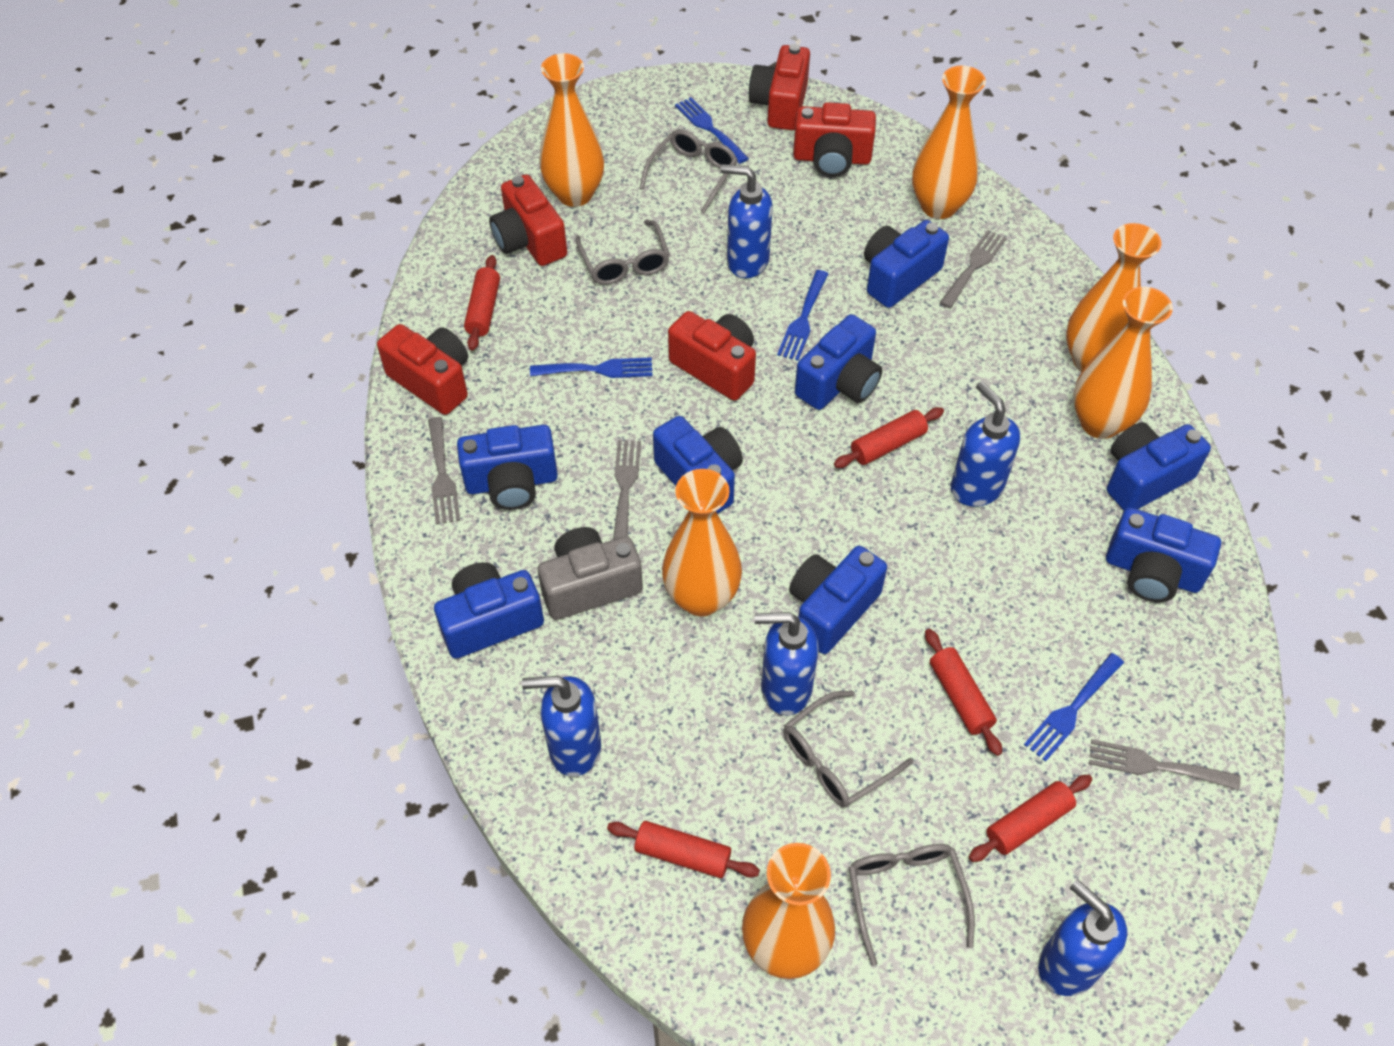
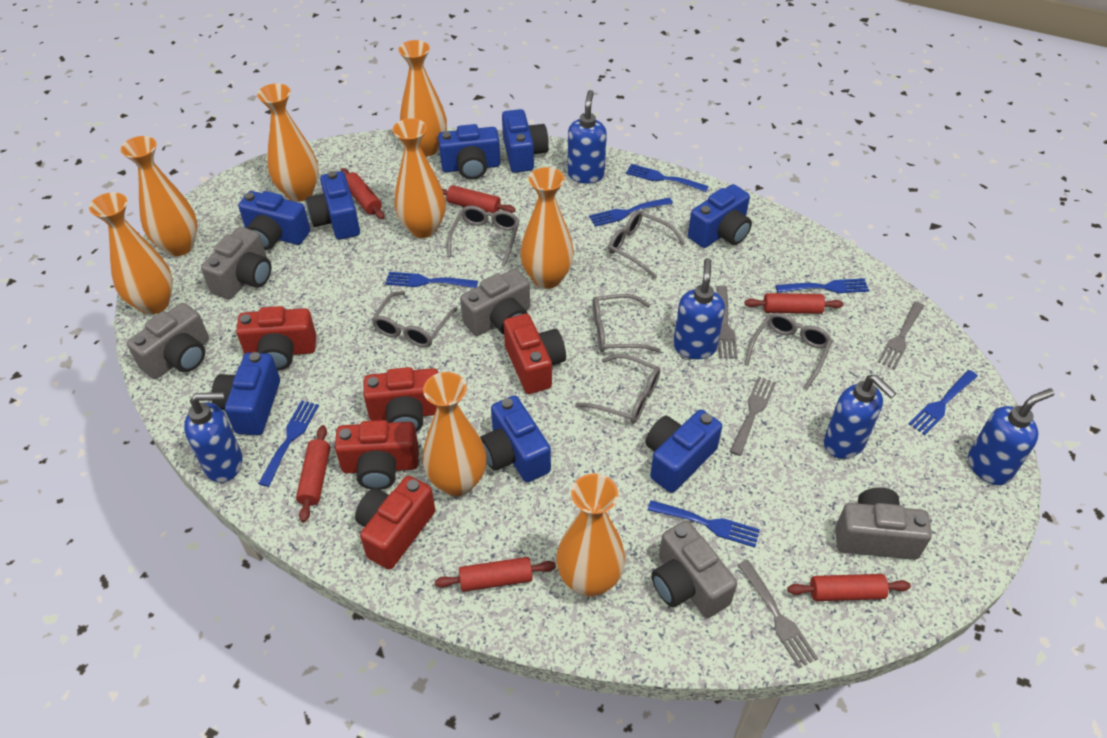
blue fork: 4 -> 7
grey camera: 1 -> 5
grey glasses: 4 -> 6
orange vase: 6 -> 8
red rolling pin: 5 -> 6

